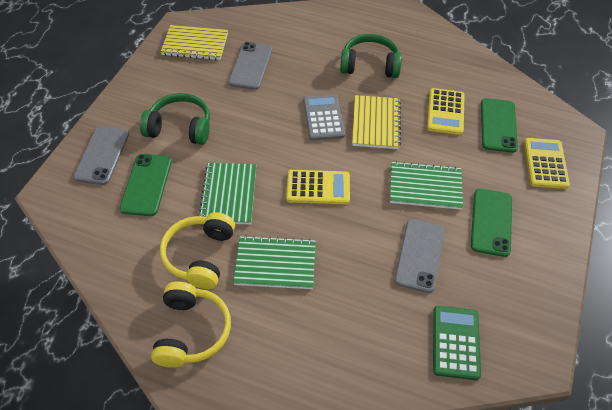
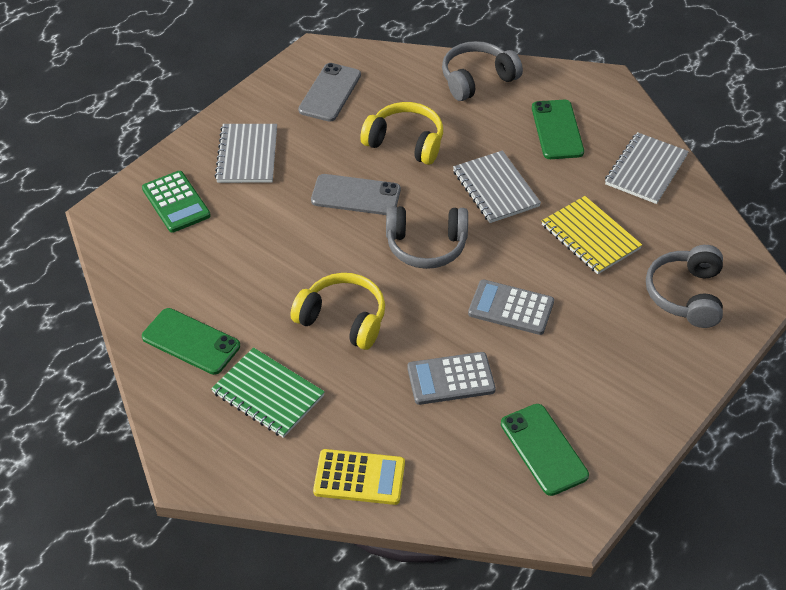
green headphones: 2 -> 0
green notebook: 3 -> 1
grey calculator: 1 -> 2
grey headphones: 0 -> 3
grey notebook: 0 -> 3
grey phone: 3 -> 2
yellow calculator: 3 -> 1
yellow notebook: 2 -> 1

